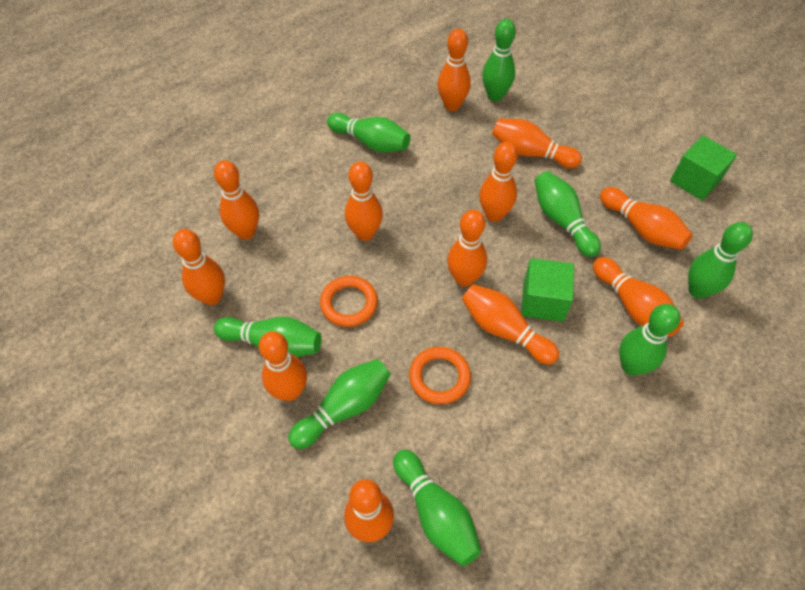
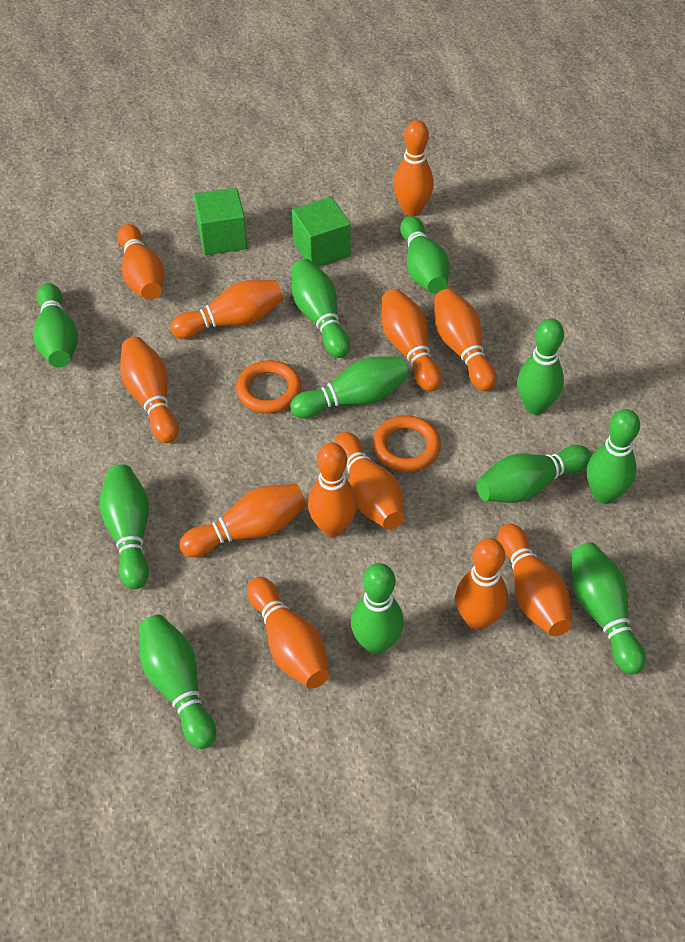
green bowling pin: 8 -> 11

